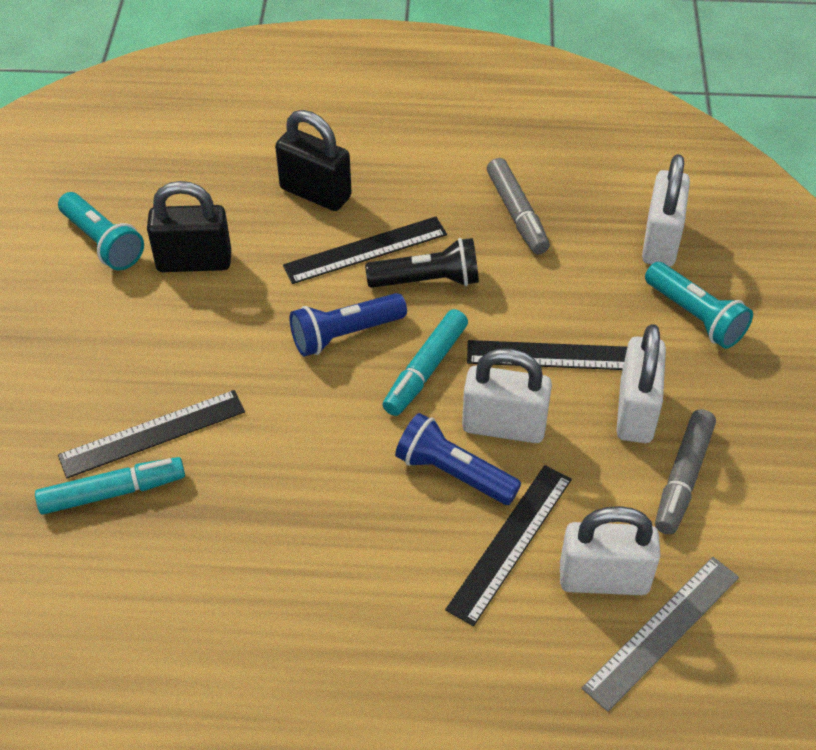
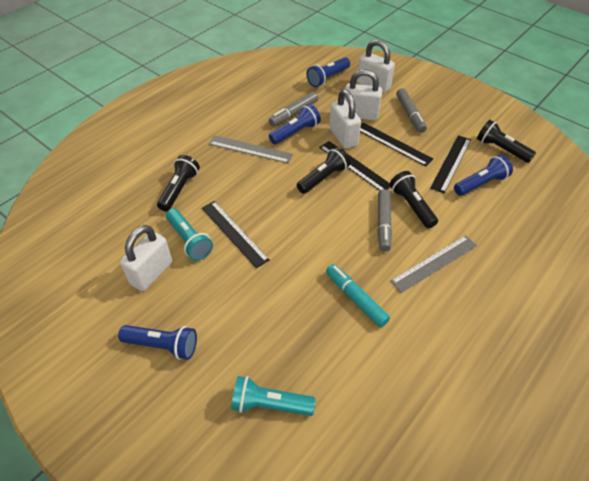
black flashlight: 1 -> 4
black padlock: 2 -> 0
blue flashlight: 2 -> 4
grey marker: 2 -> 3
grey ruler: 1 -> 2
turquoise marker: 2 -> 1

